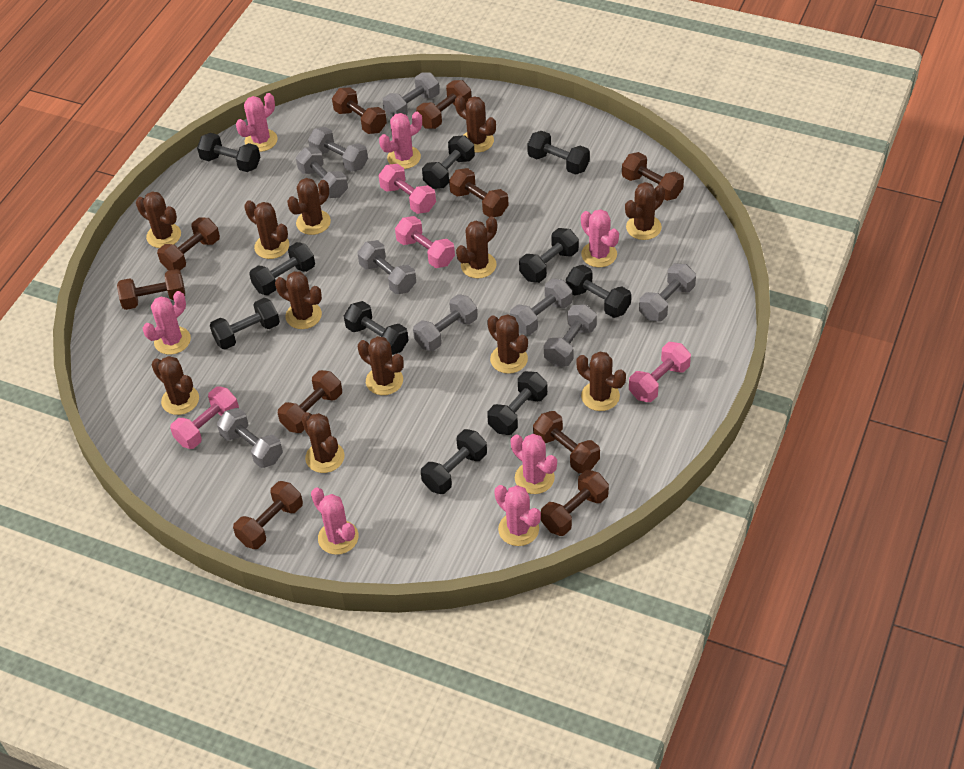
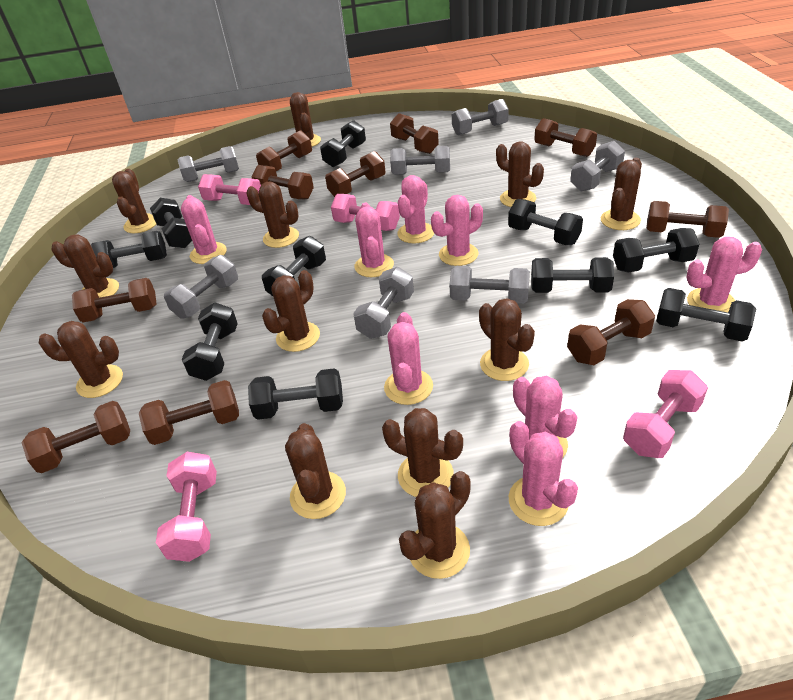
grey dumbbell: 9 -> 7
pink cactus: 7 -> 8

